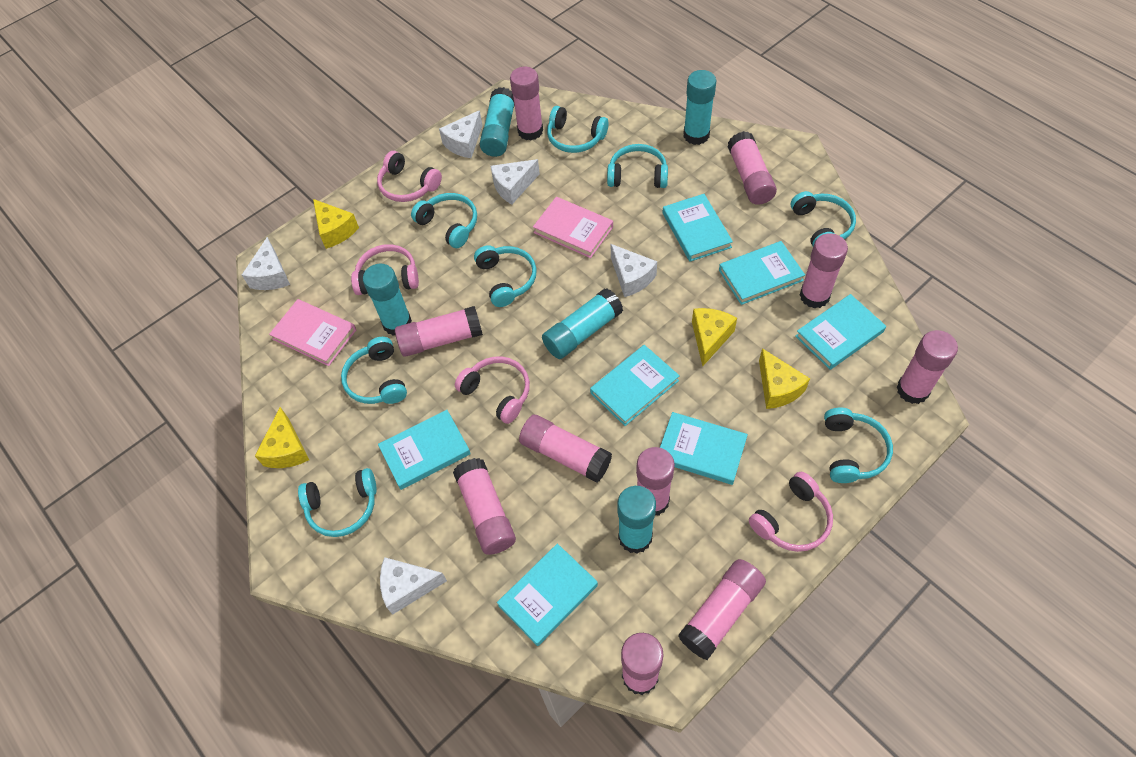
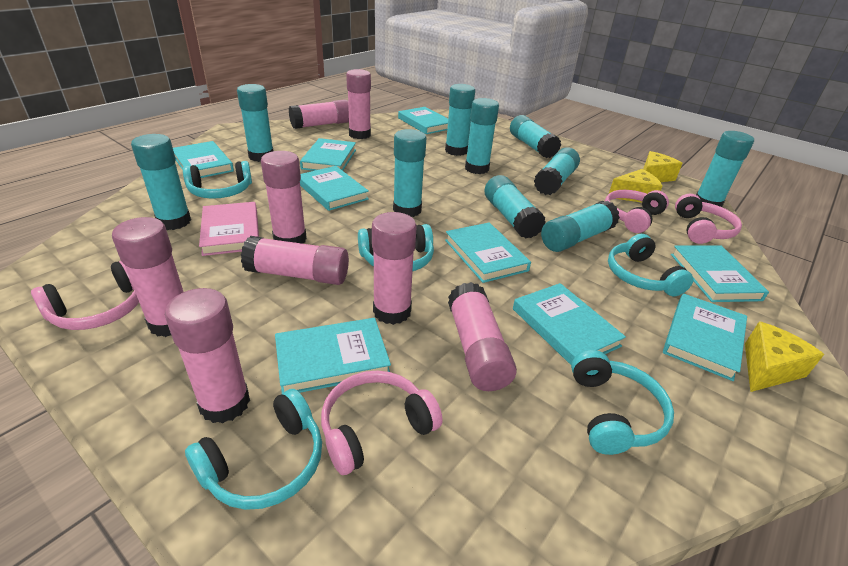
pink book: 2 -> 1
pink glue stick: 10 -> 8
turquoise book: 7 -> 9
turquoise glue stick: 5 -> 10
turquoise headphones: 8 -> 5
white cheese: 5 -> 0
yellow cheese: 4 -> 3

